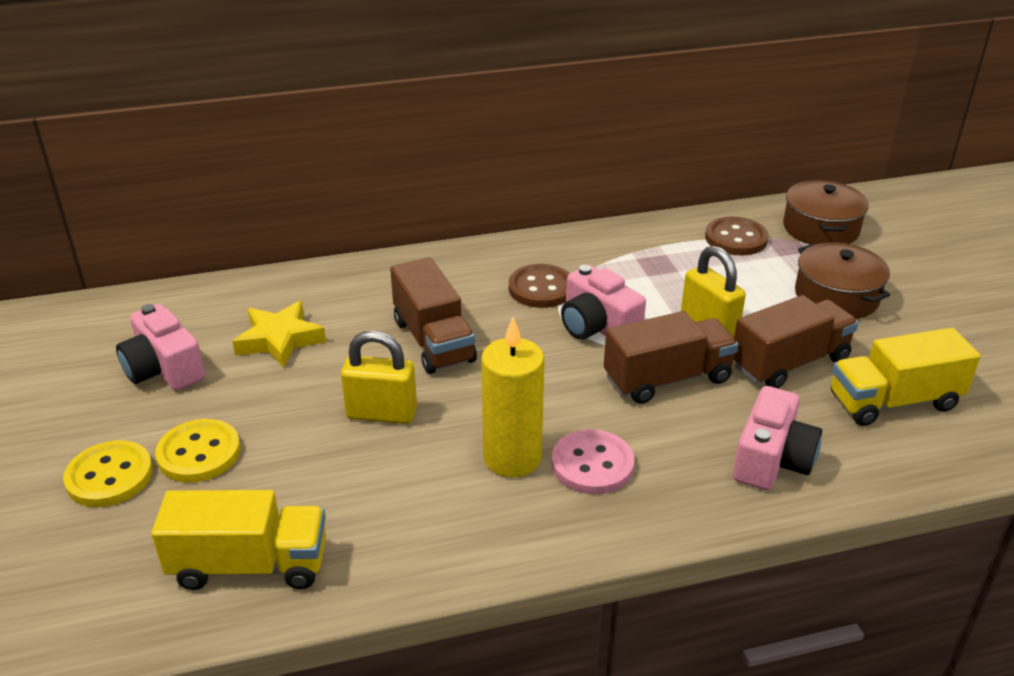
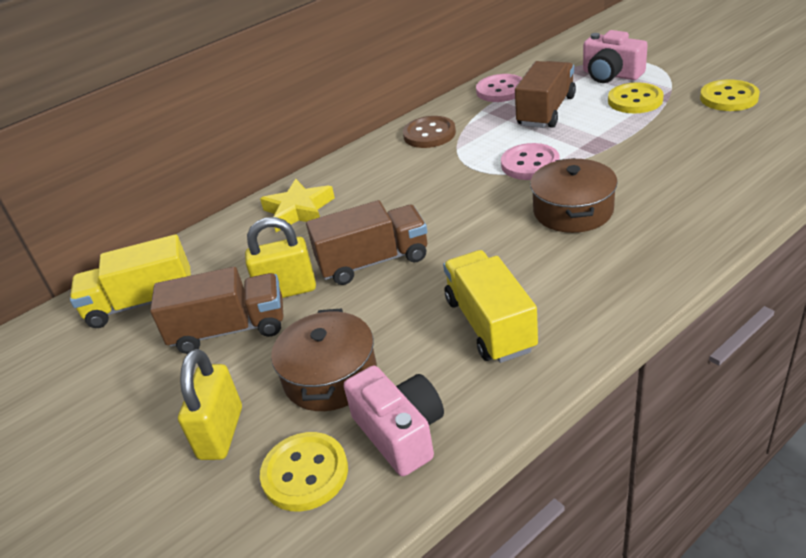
brown button: 2 -> 1
pink button: 1 -> 2
pink camera: 3 -> 2
yellow button: 2 -> 3
yellow candle: 1 -> 0

